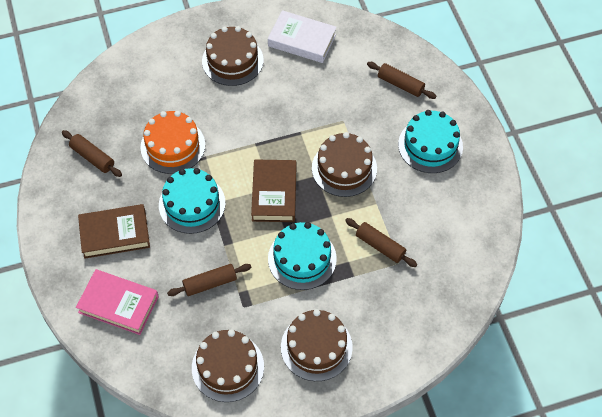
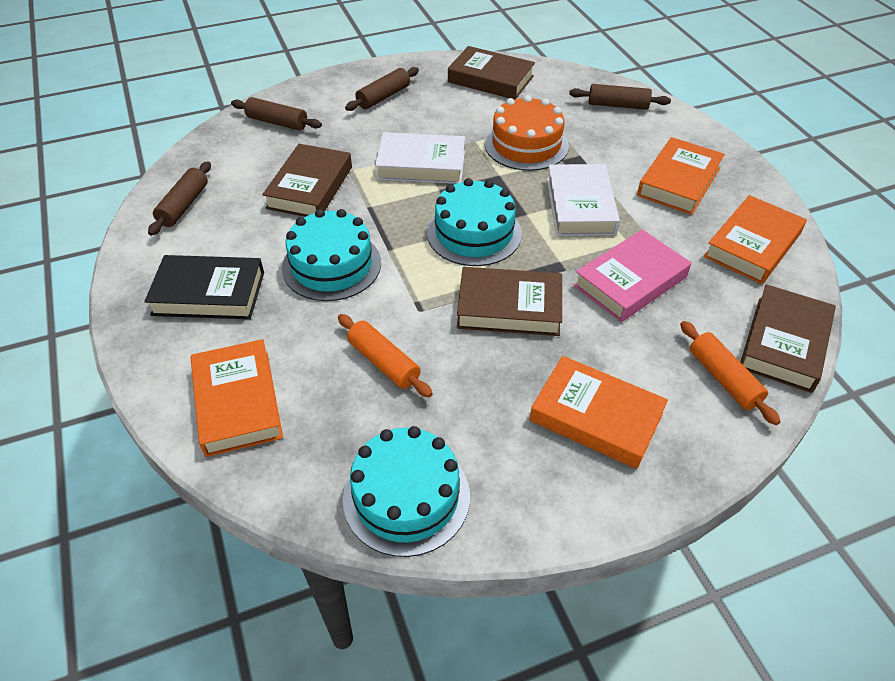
black book: 0 -> 1
brown book: 2 -> 4
brown cake: 4 -> 0
orange book: 0 -> 4
orange rolling pin: 0 -> 2
white book: 1 -> 2

